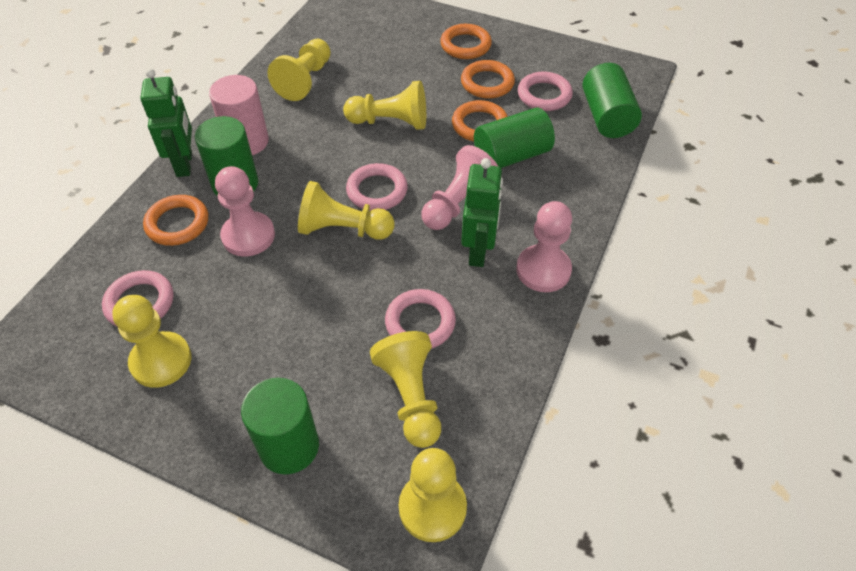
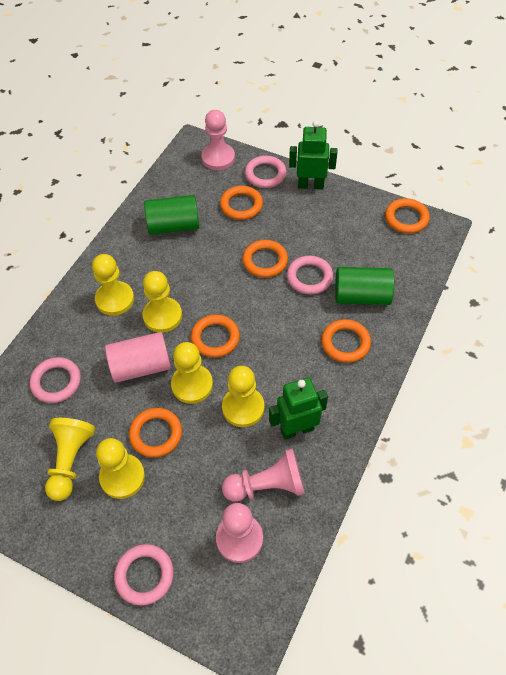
green cylinder: 4 -> 2
orange ring: 4 -> 6

